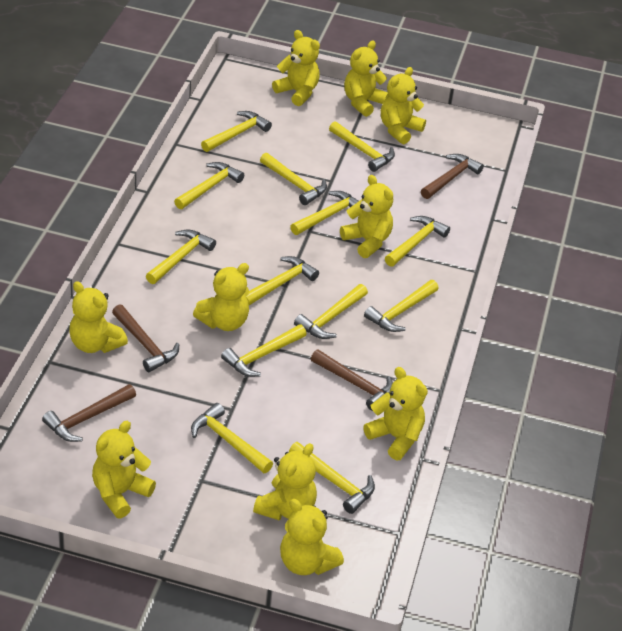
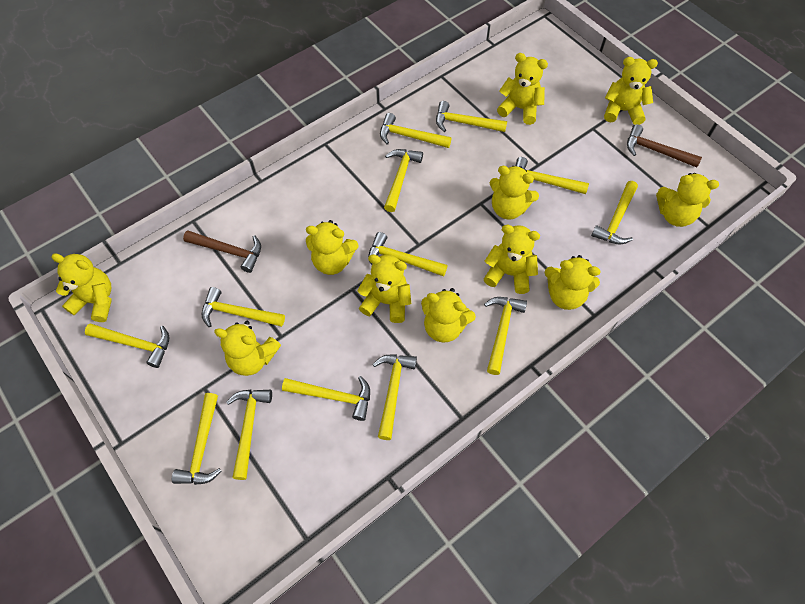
brown hammer: 4 -> 2
yellow teddy bear: 10 -> 11

